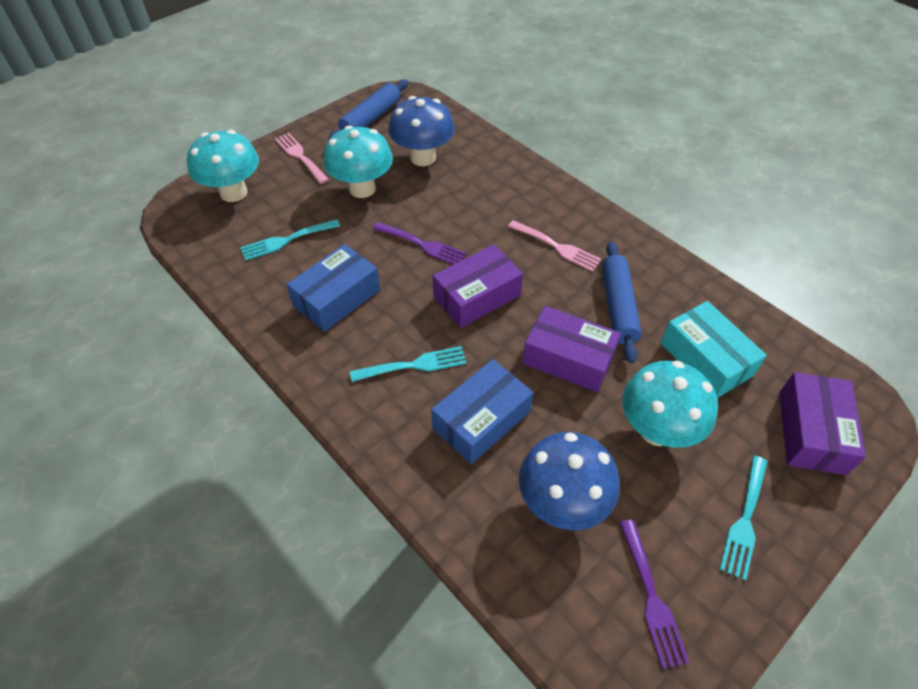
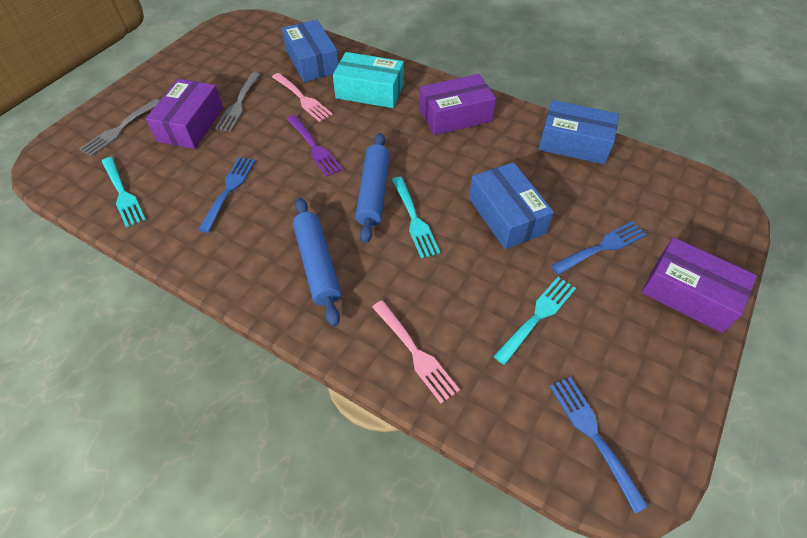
blue box: 2 -> 3
blue fork: 0 -> 3
blue mushroom: 2 -> 0
grey fork: 0 -> 2
purple fork: 2 -> 1
turquoise mushroom: 3 -> 0

